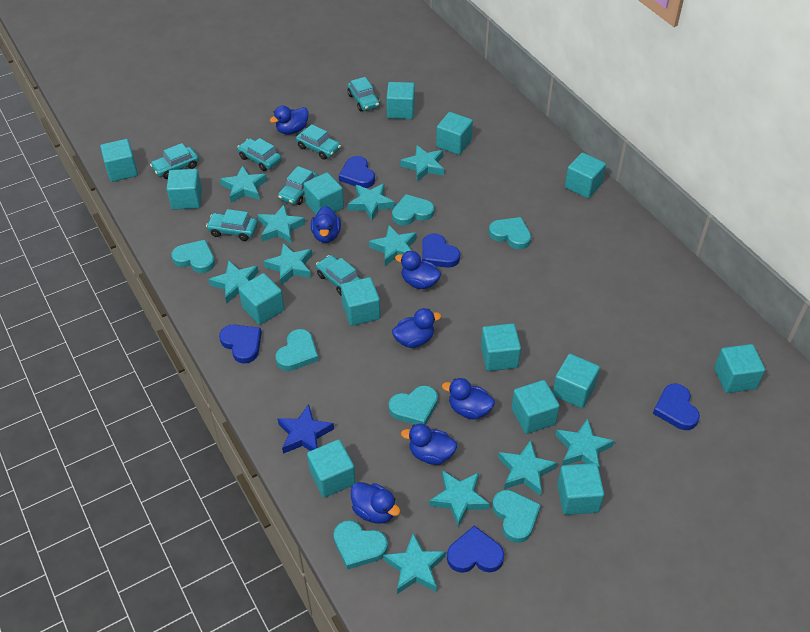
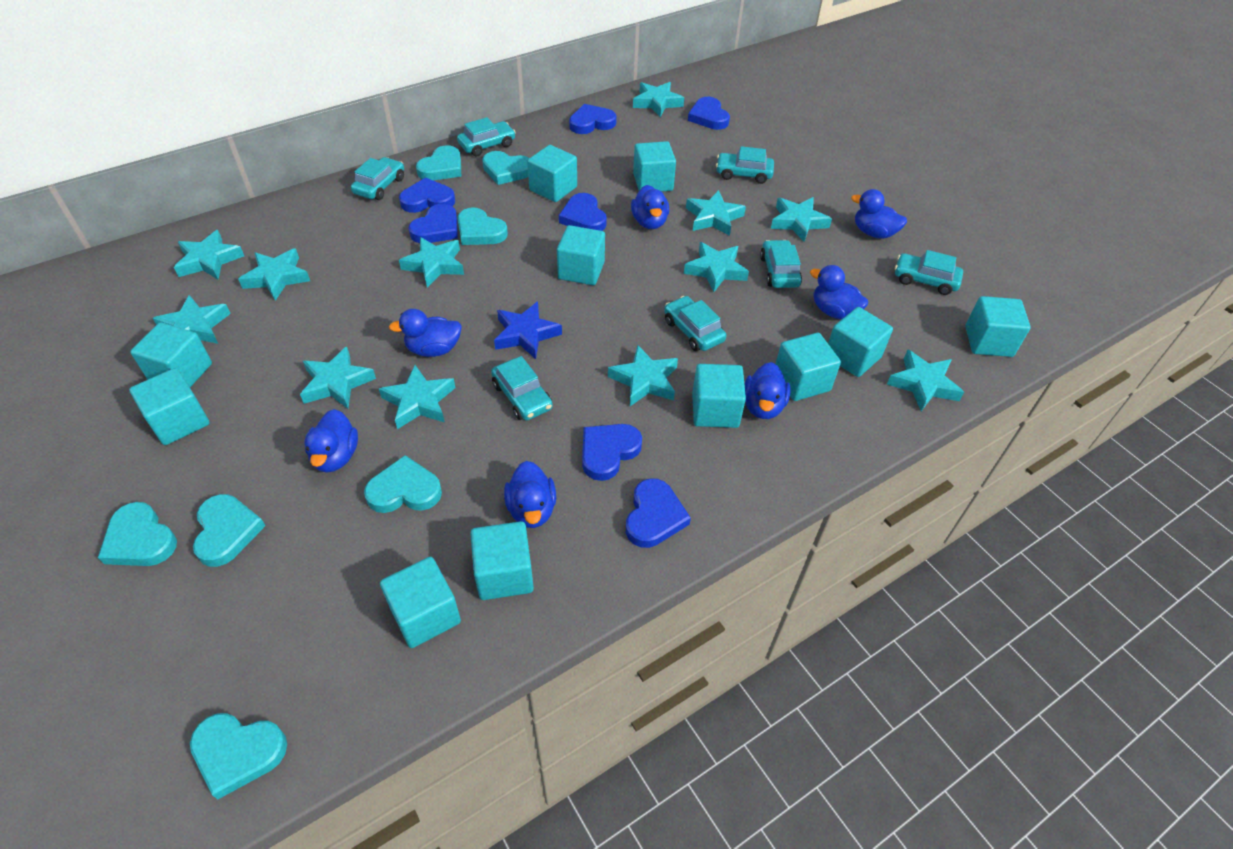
blue heart: 5 -> 7
turquoise cube: 14 -> 11
turquoise star: 11 -> 12

